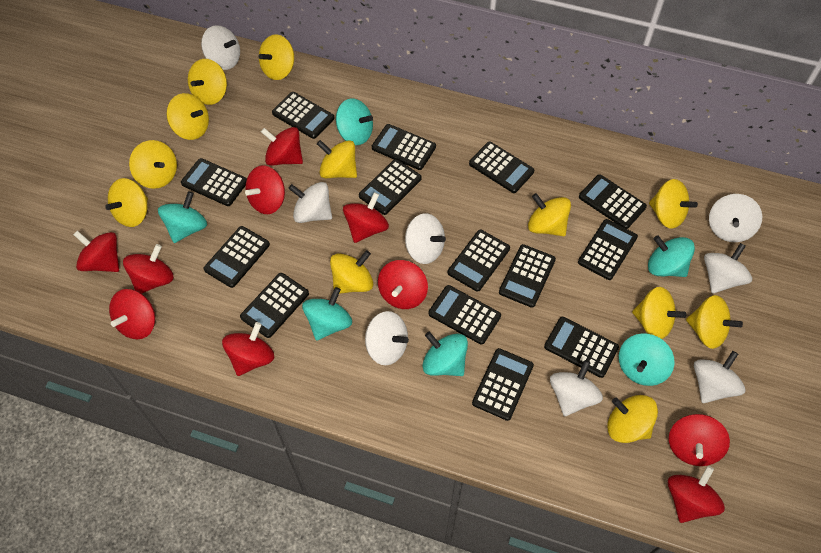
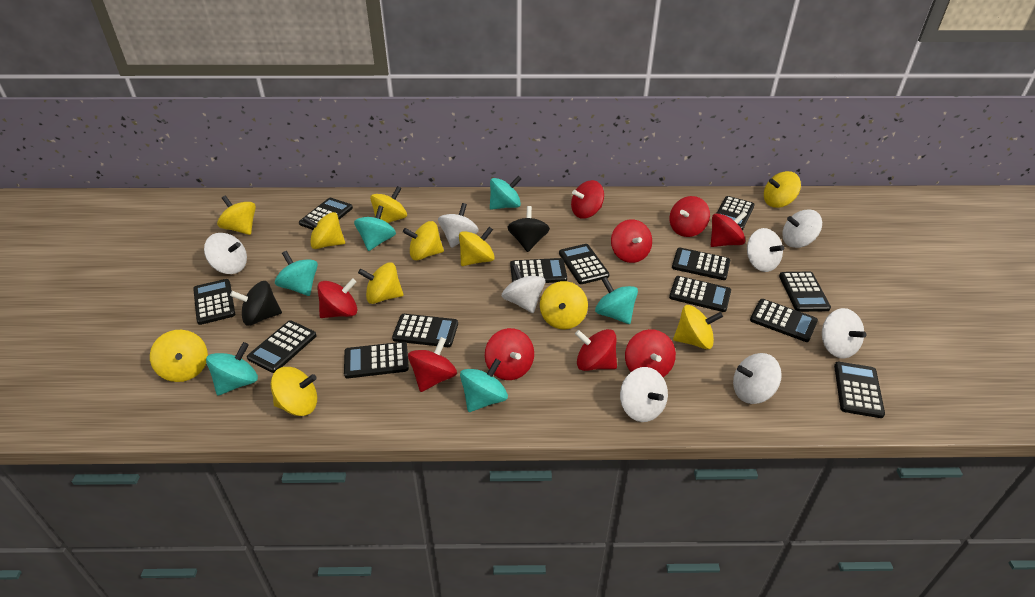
black calculator: 14 -> 13
black spinning top: 0 -> 2
red spinning top: 10 -> 9
yellow spinning top: 12 -> 11

